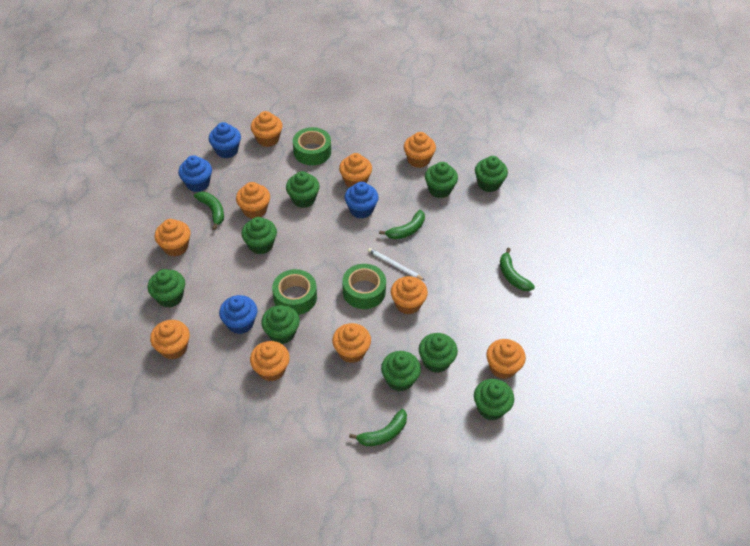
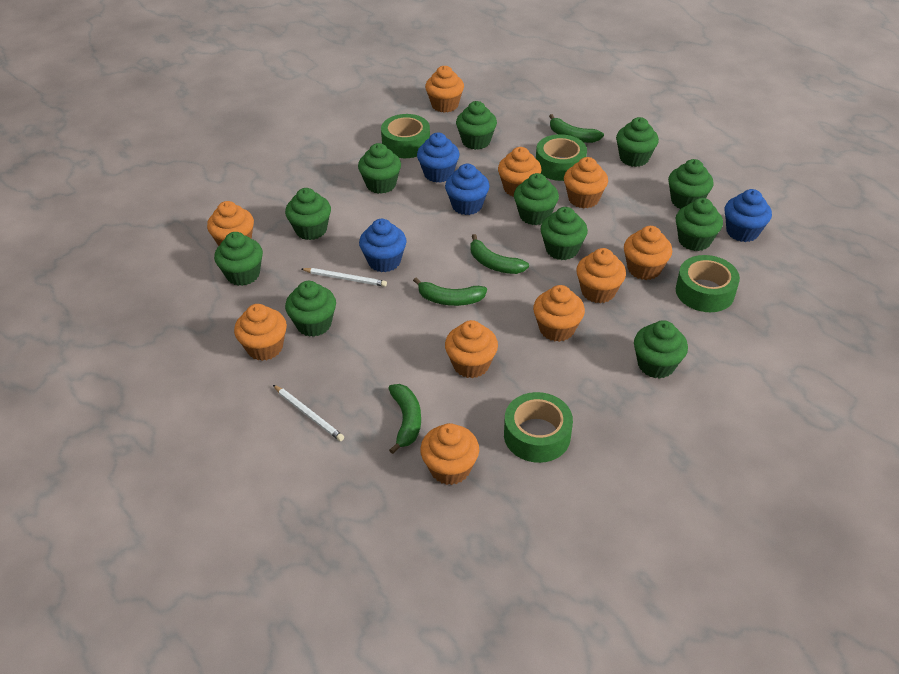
green cupcake: 9 -> 11
green tape: 3 -> 4
white pencil: 1 -> 2

